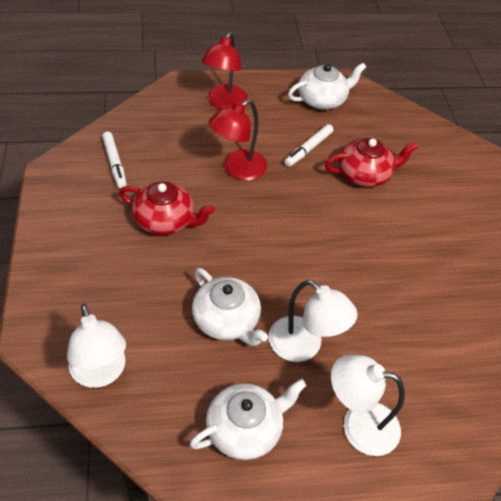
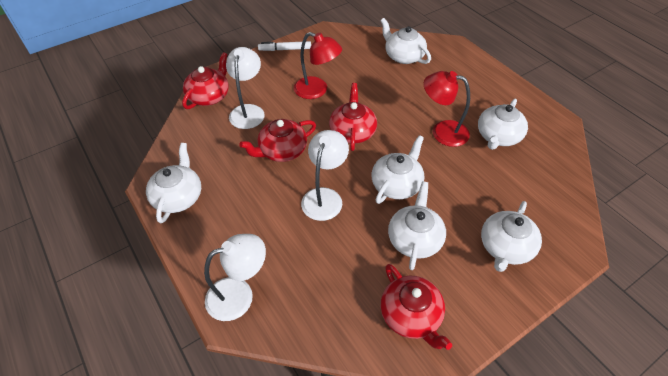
red teapot: 2 -> 4
white marker: 2 -> 1
white teapot: 3 -> 6

